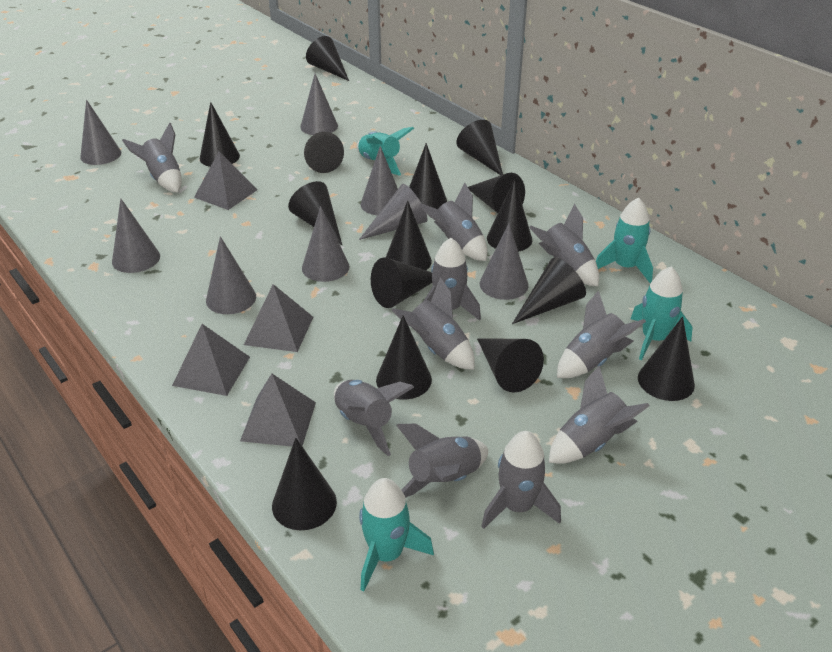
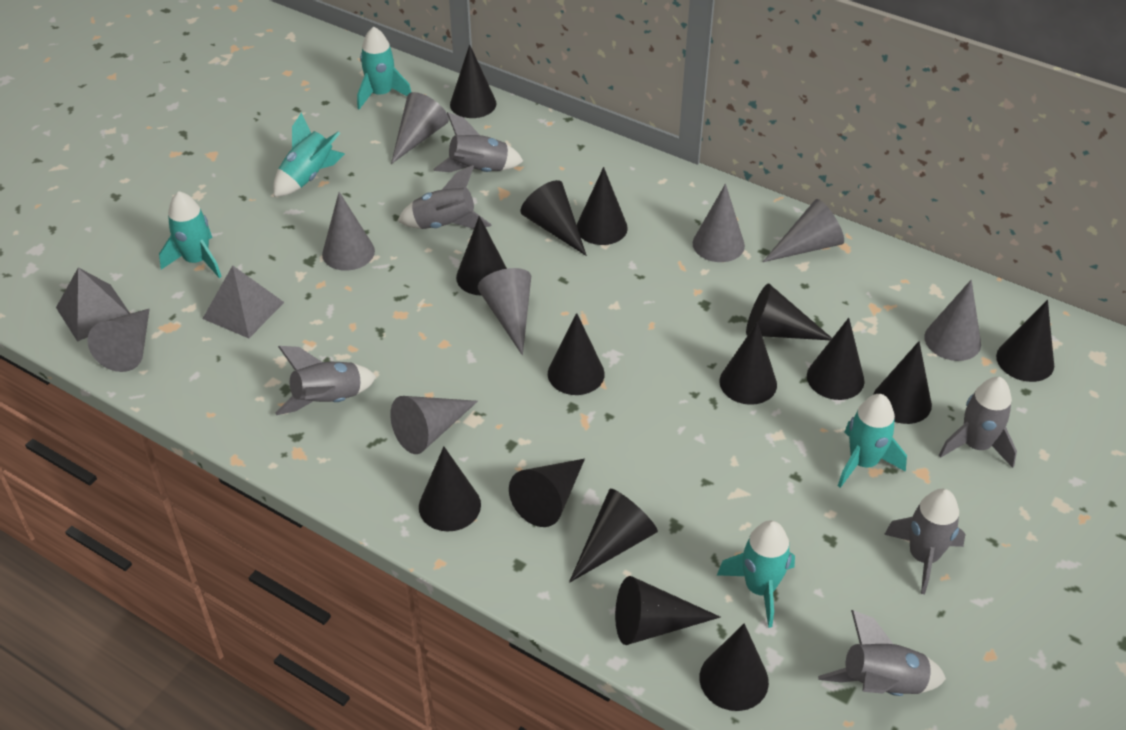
grey pyramid: 4 -> 2
grey rocket: 10 -> 6
turquoise rocket: 4 -> 5

